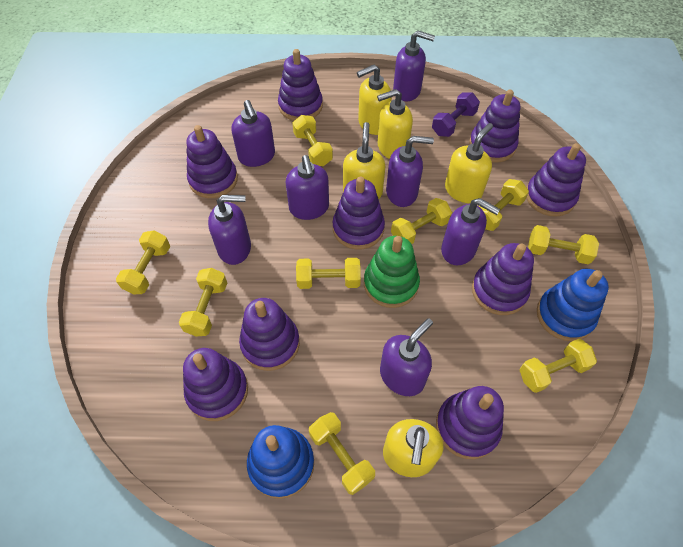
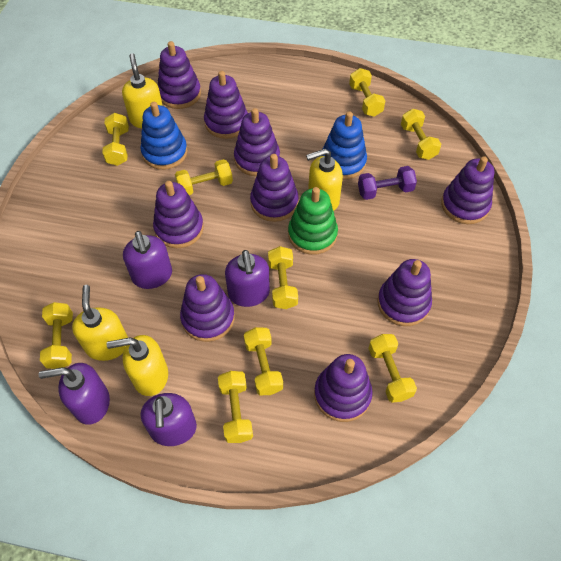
purple soap dispenser: 7 -> 4
yellow soap dispenser: 5 -> 4

